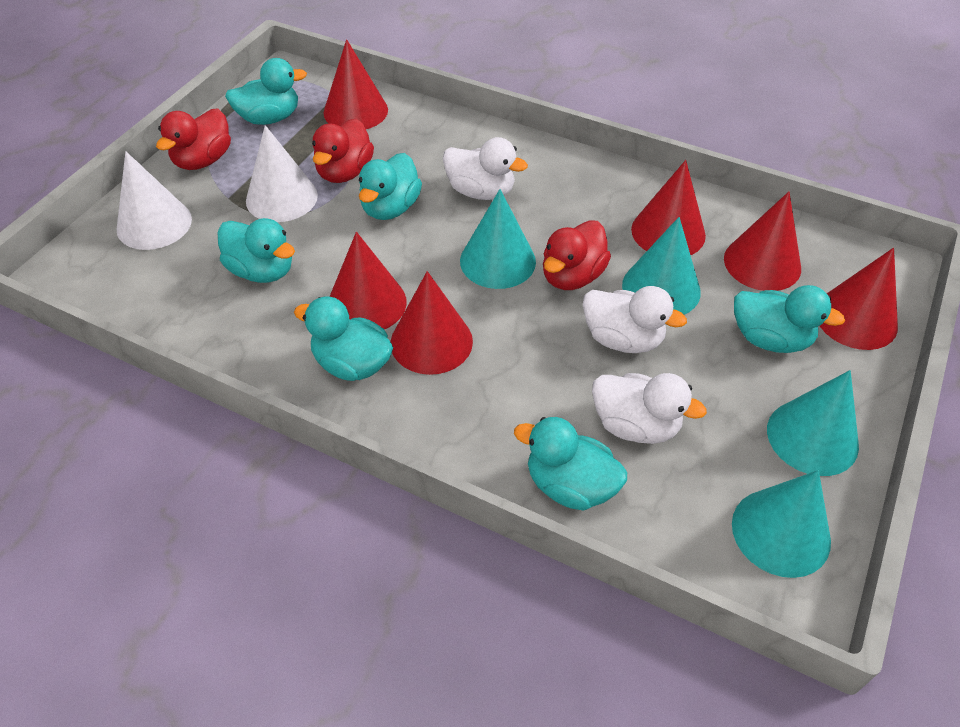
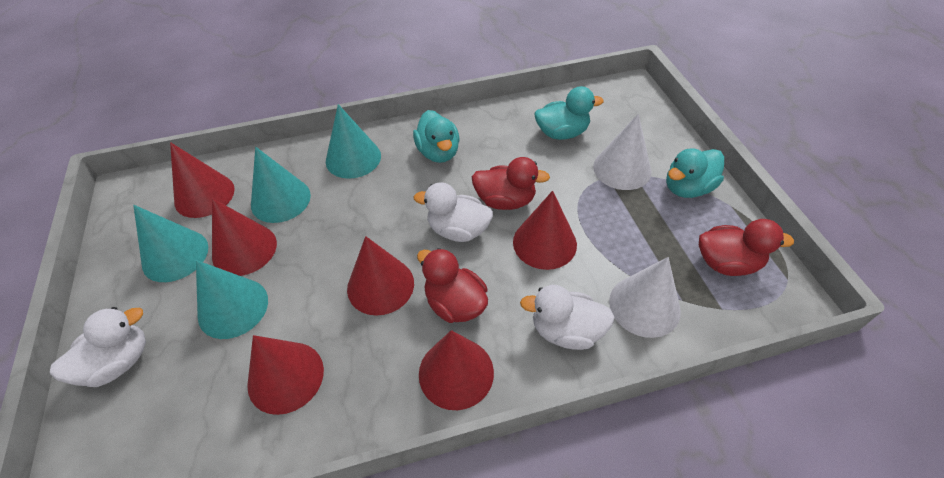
turquoise duck: 6 -> 3

